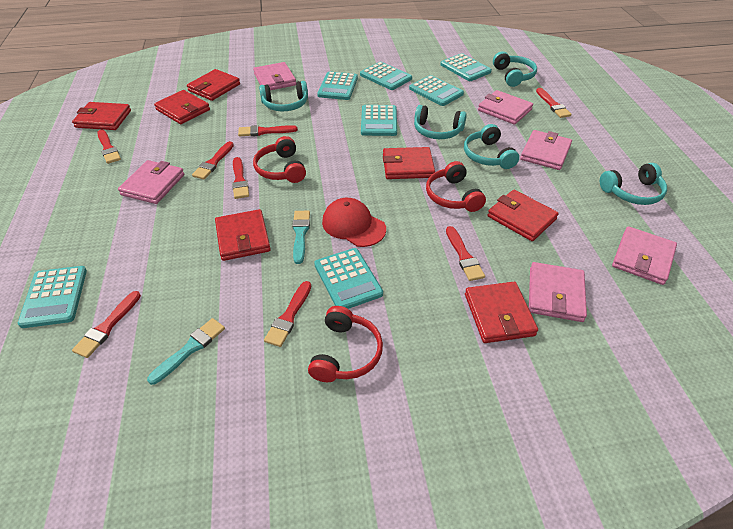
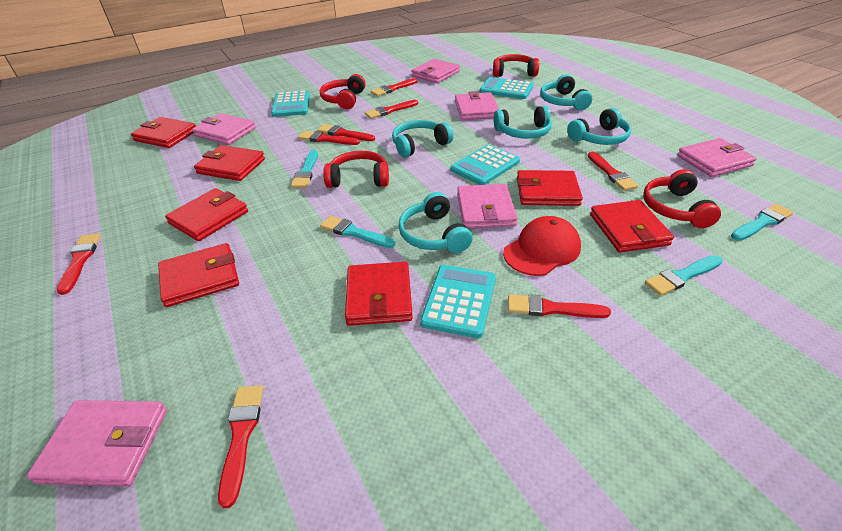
red headphones: 3 -> 4
turquoise brush: 2 -> 4
turquoise calculator: 7 -> 4

